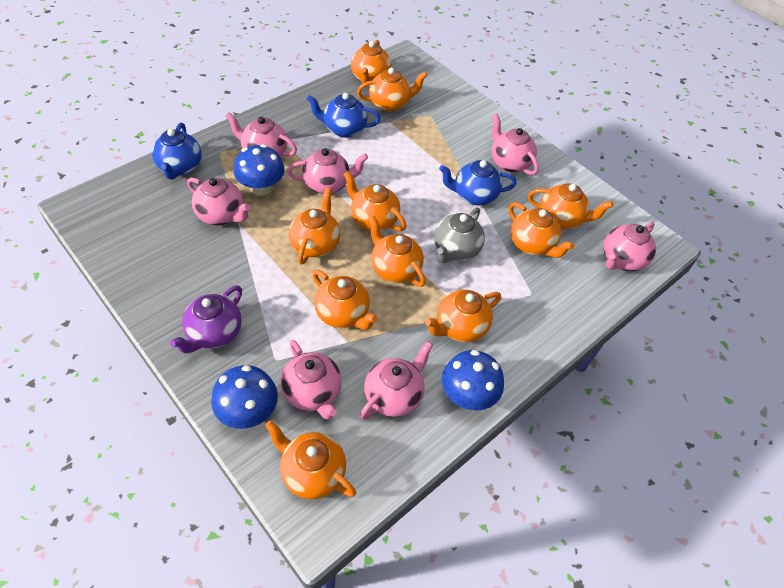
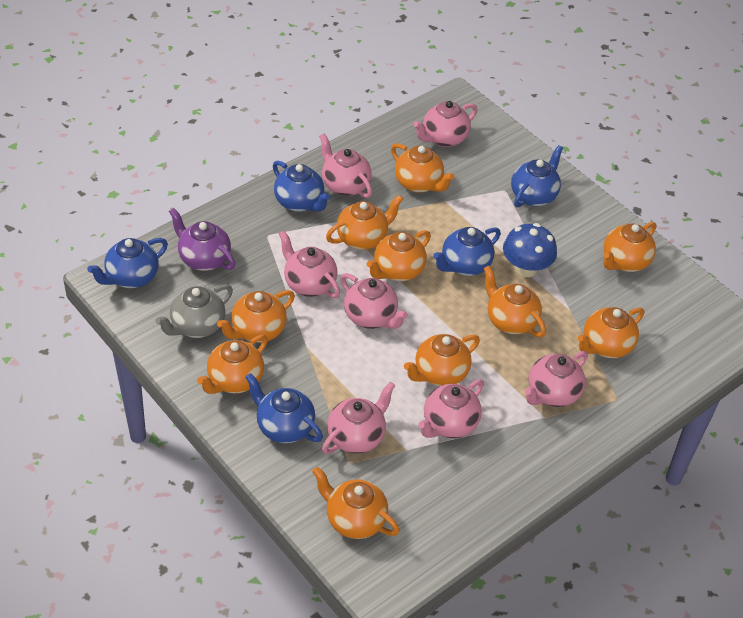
blue mushroom: 3 -> 1
blue teapot: 3 -> 5

